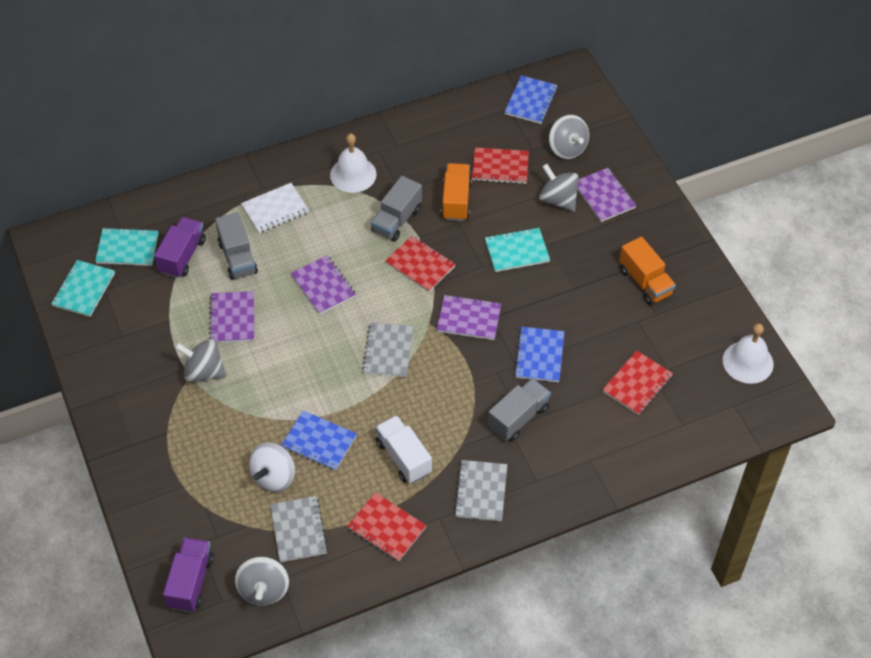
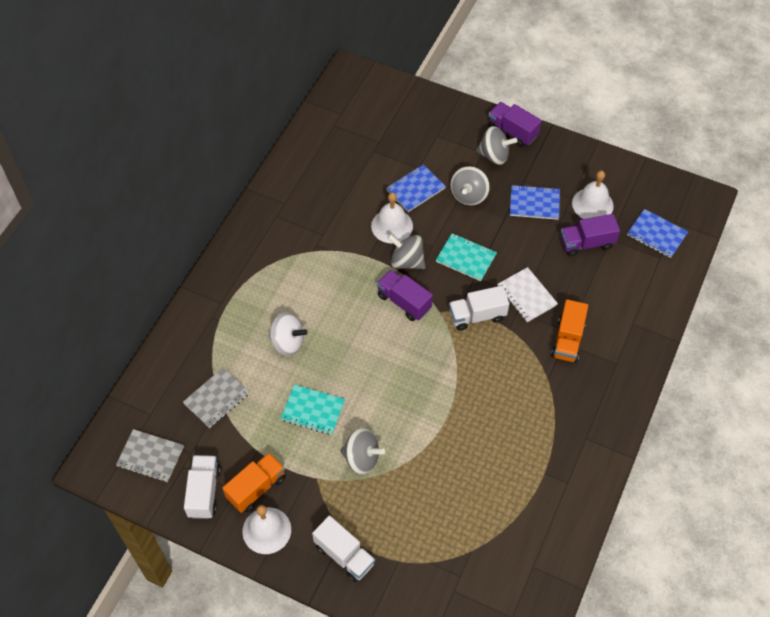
grey notebook: 3 -> 2
grey truck: 3 -> 0
purple notebook: 4 -> 0
purple truck: 2 -> 3
red notebook: 4 -> 0
turquoise notebook: 3 -> 2
white bell: 2 -> 3
white truck: 1 -> 3

